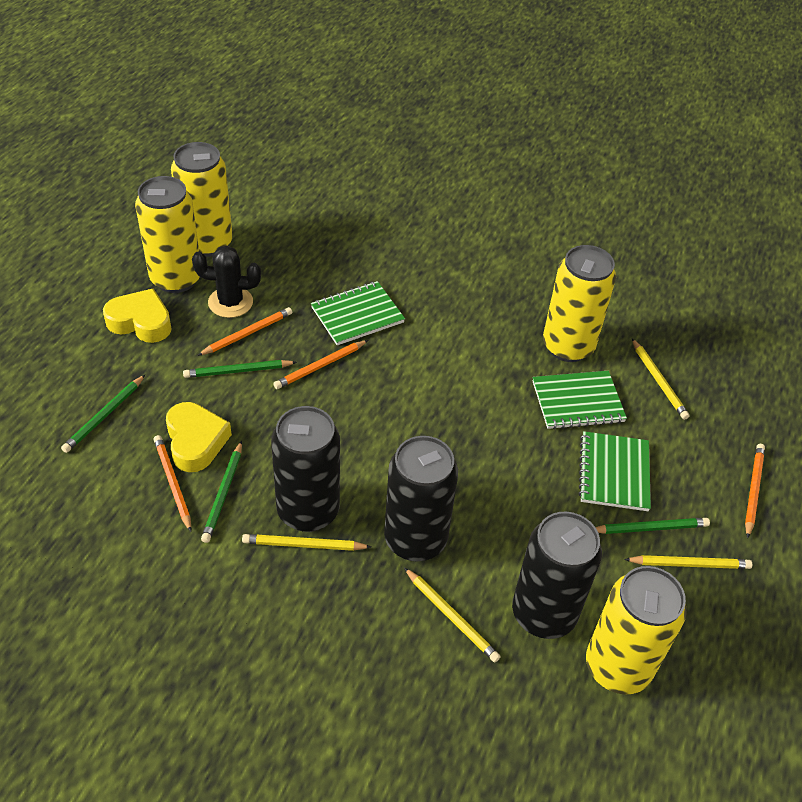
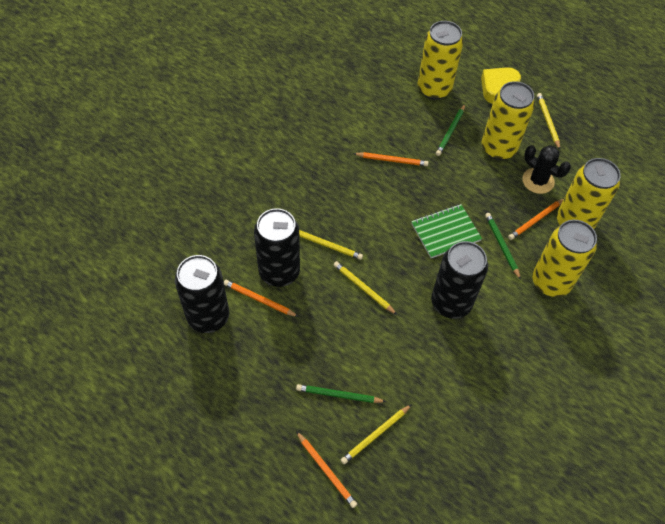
green notebook: 3 -> 1
green pencil: 4 -> 3
yellow heart: 2 -> 1

